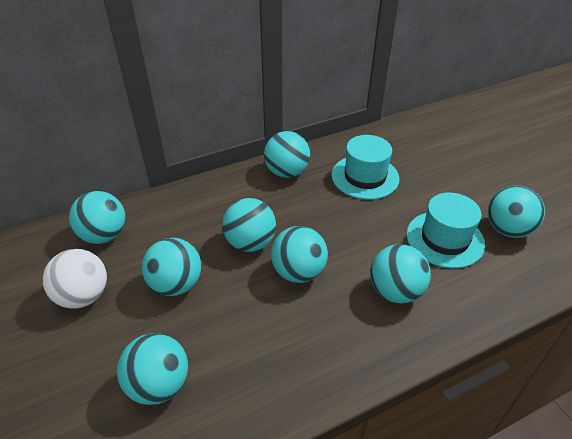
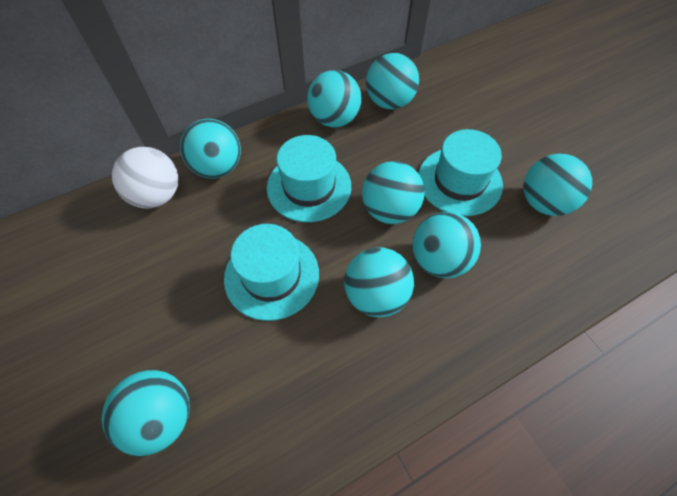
turquoise hat: 2 -> 3

